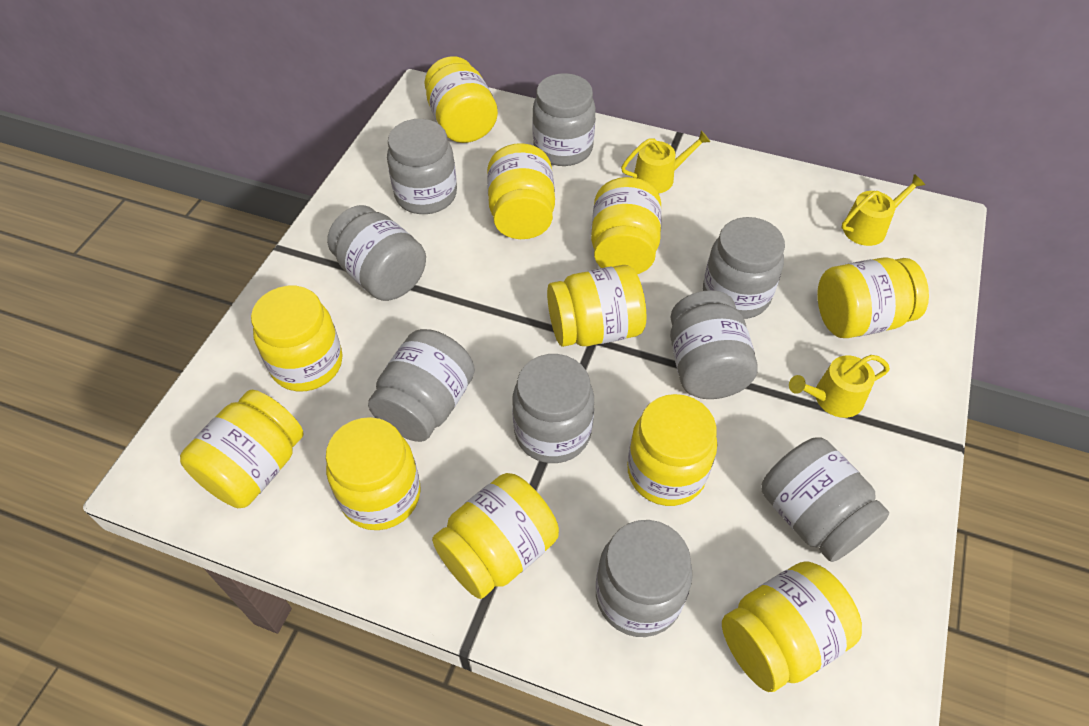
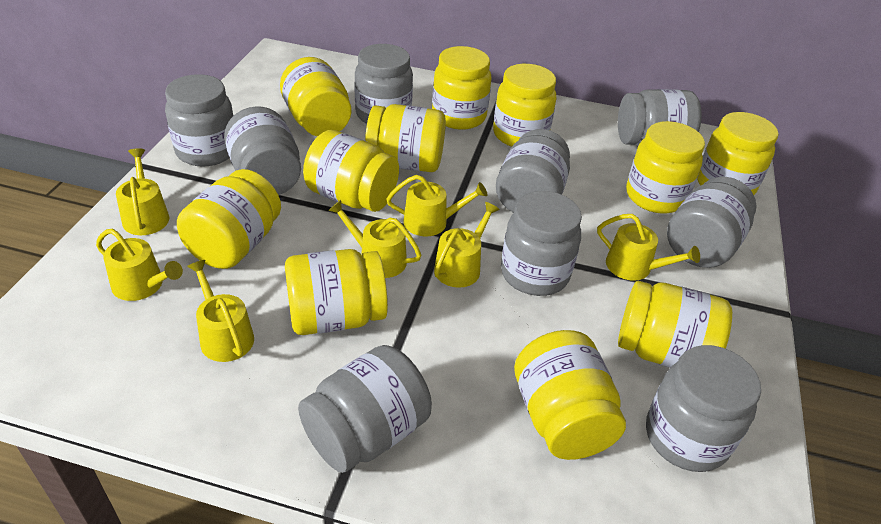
yellow watering can: 3 -> 7

